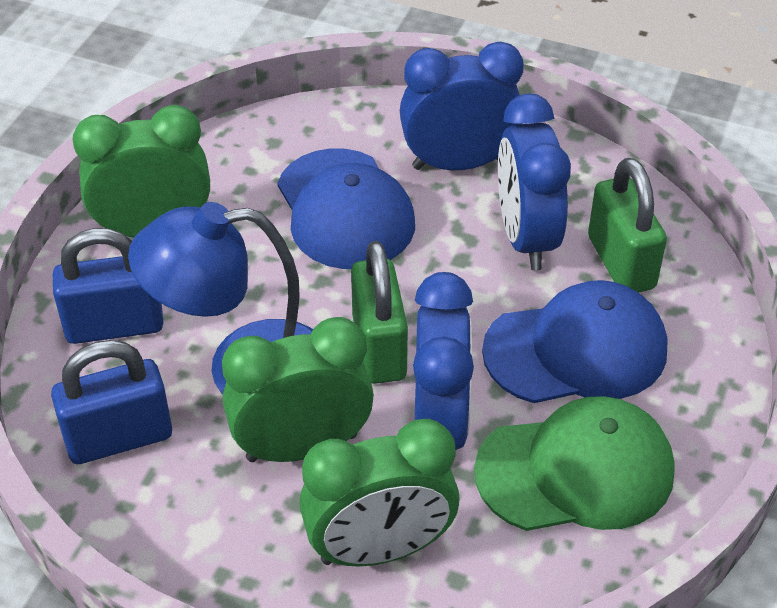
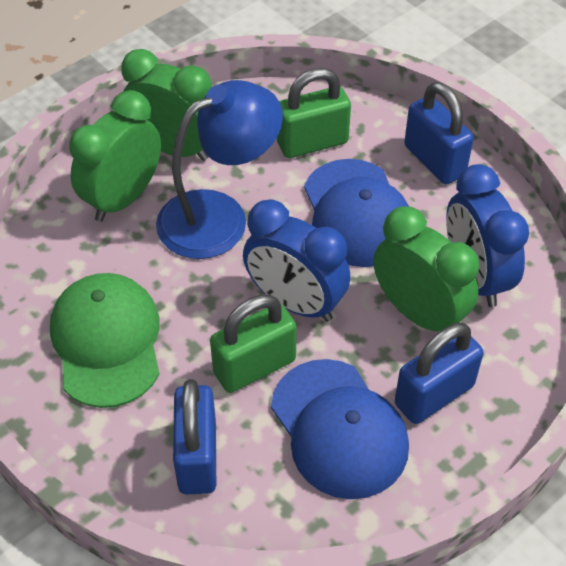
blue clock: 3 -> 2
blue padlock: 2 -> 3

